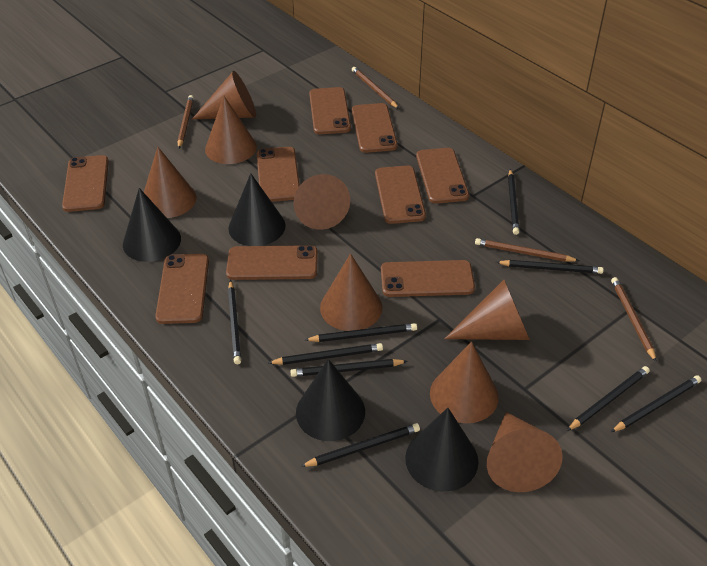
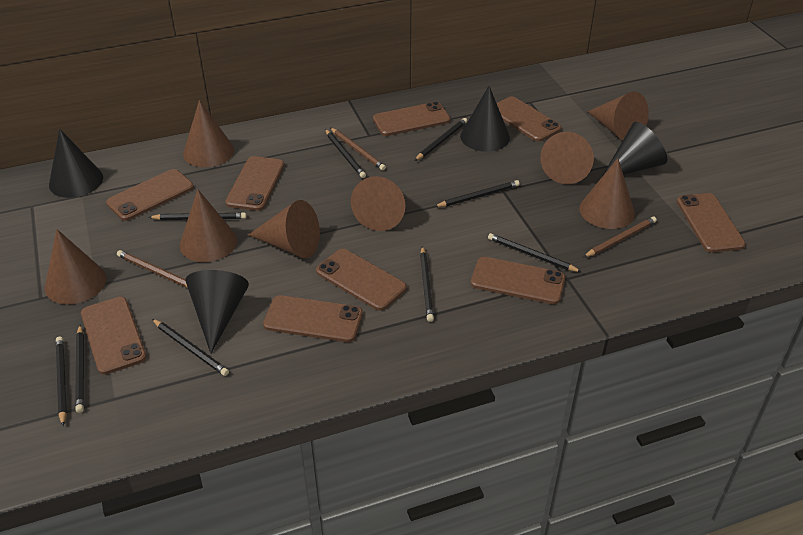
brown pencil: 4 -> 3

